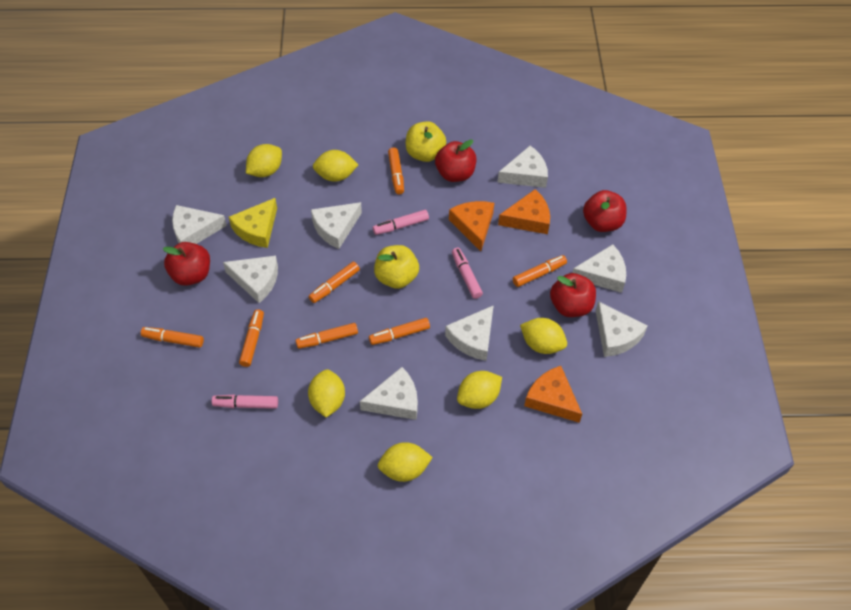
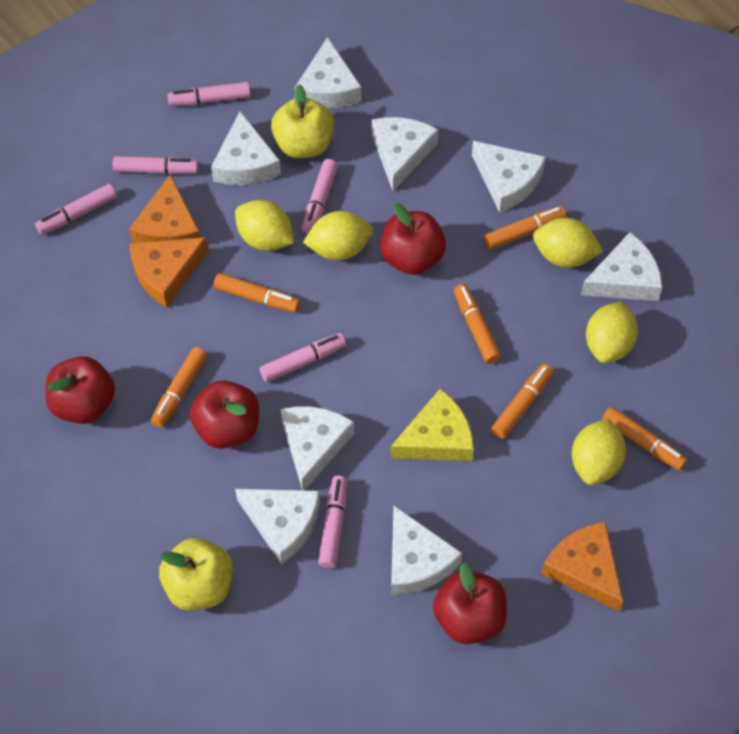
orange marker: 7 -> 6
pink marker: 3 -> 6
yellow lemon: 6 -> 5

